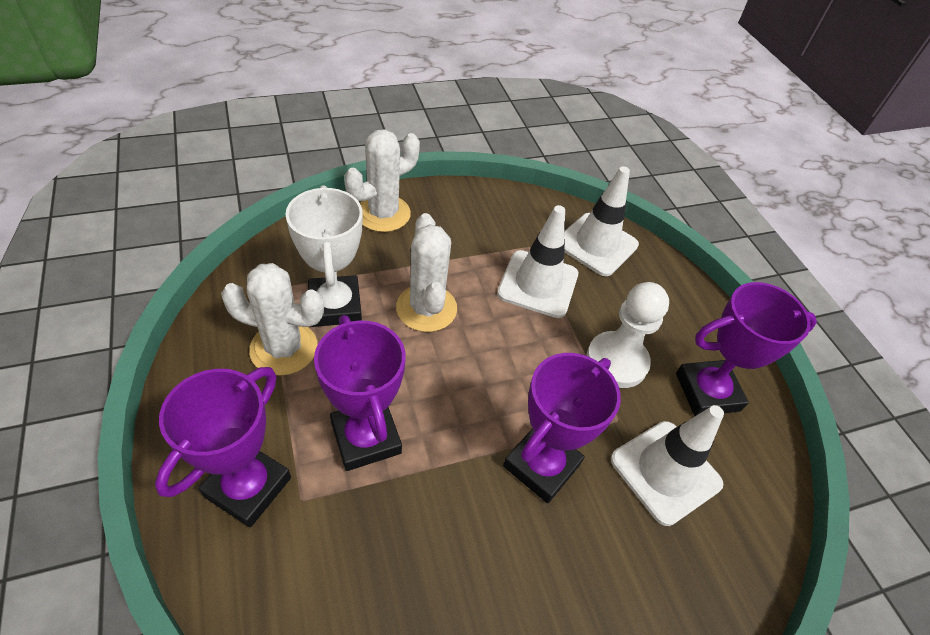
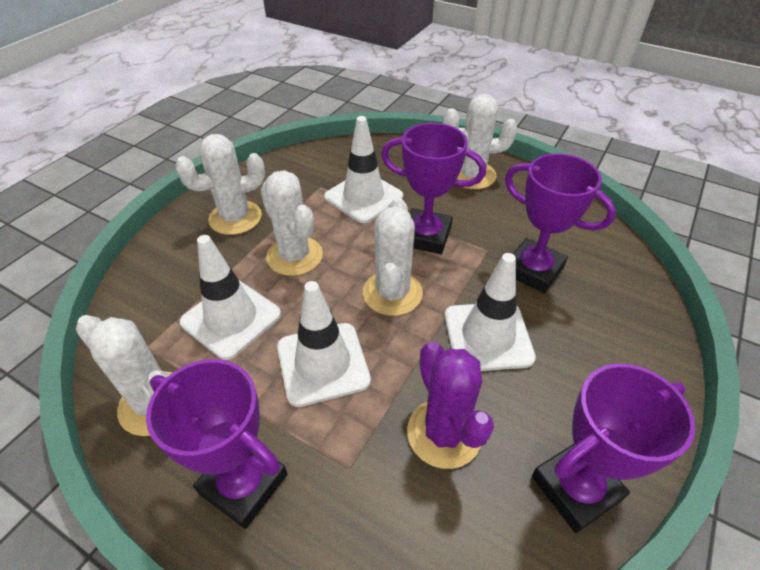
purple cactus: 0 -> 1
white cactus: 3 -> 5
white pawn: 1 -> 0
white traffic cone: 3 -> 4
white trophy: 1 -> 0

